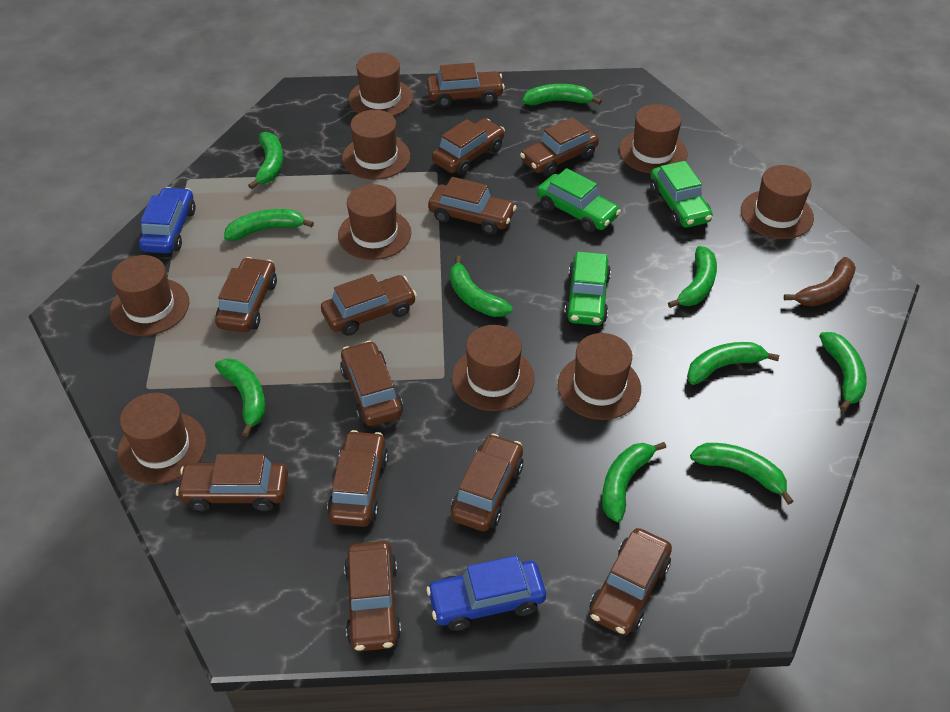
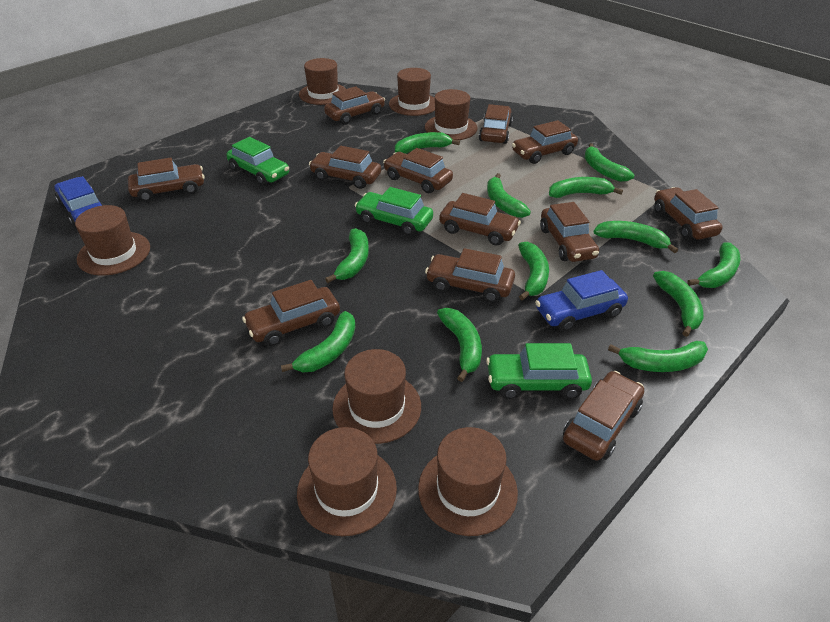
brown banana: 1 -> 0
brown hat: 9 -> 7
green banana: 10 -> 12

